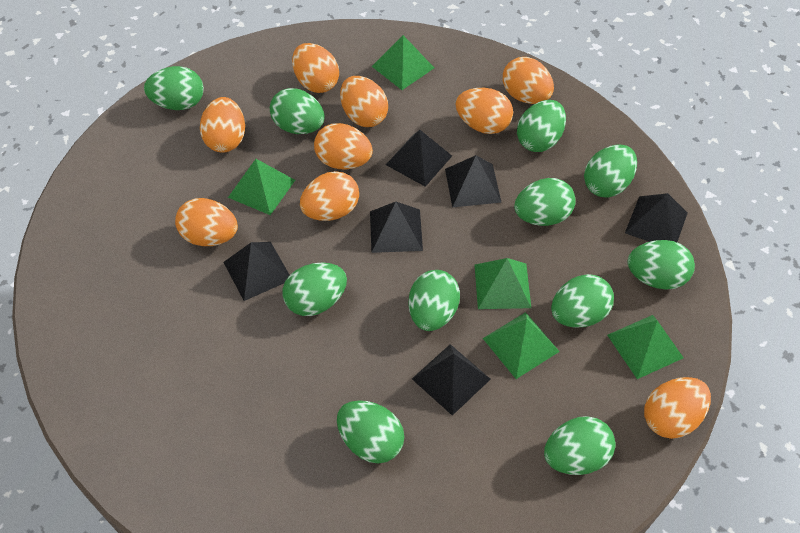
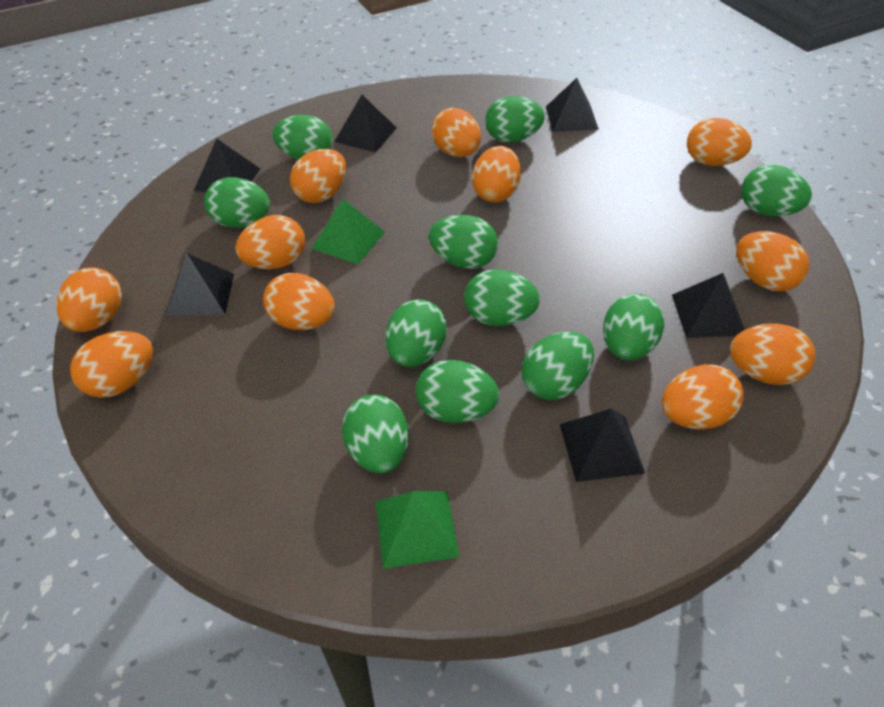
green pyramid: 5 -> 2
orange egg: 9 -> 11

